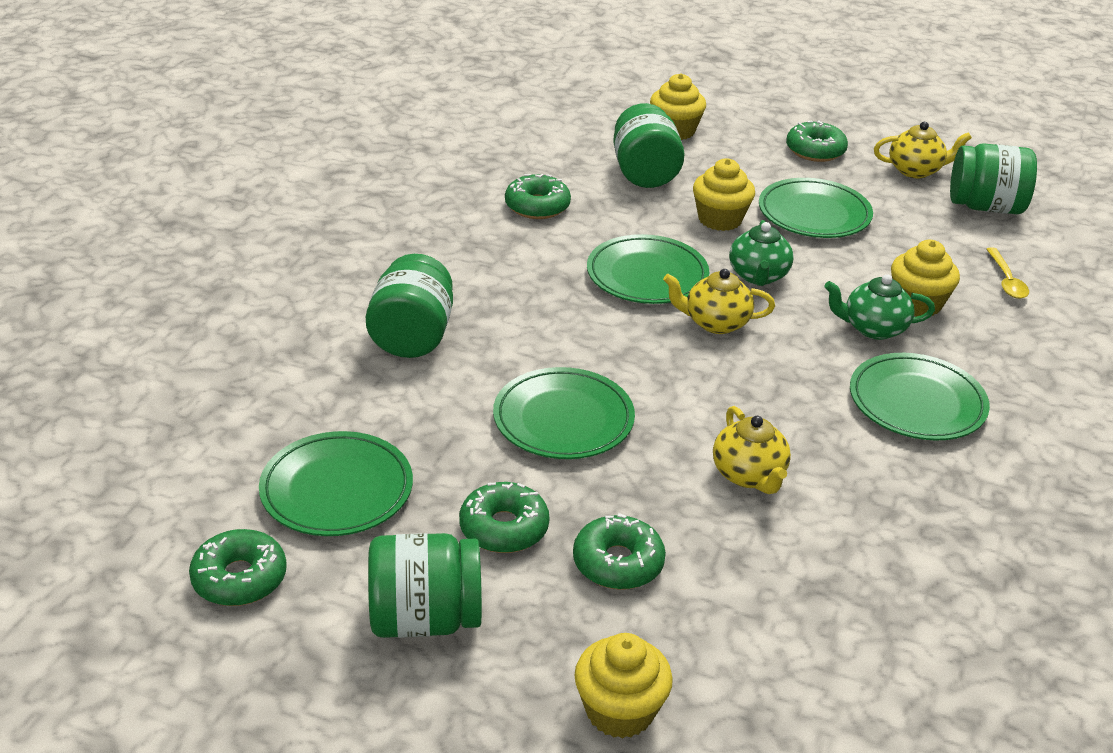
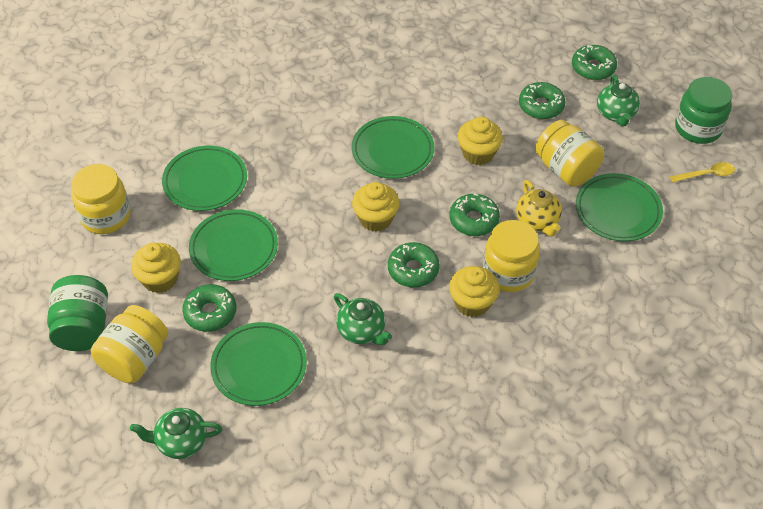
green jar: 4 -> 2
green teapot: 2 -> 3
yellow jar: 0 -> 4
yellow teapot: 3 -> 1

